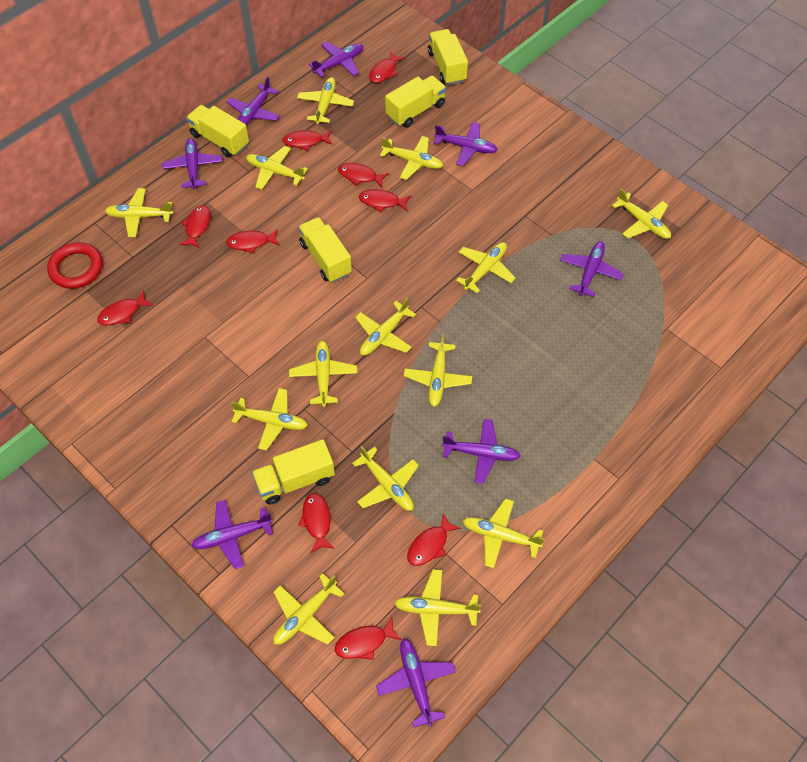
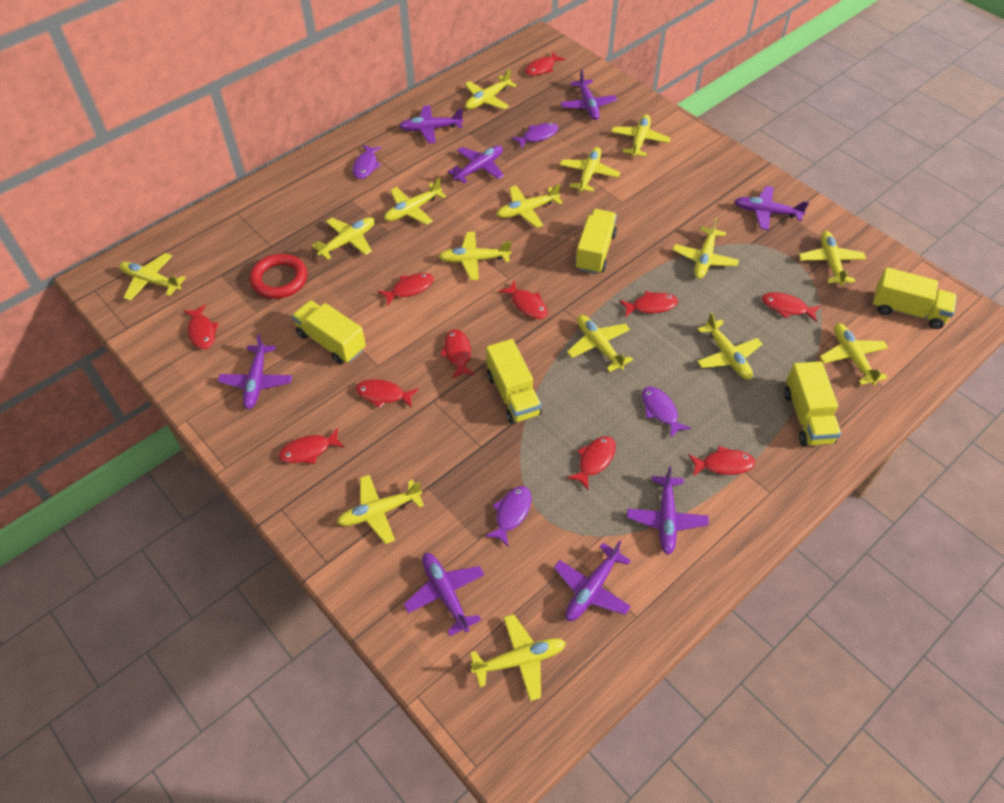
purple fish: 0 -> 4
red fish: 10 -> 11
yellow plane: 14 -> 15

